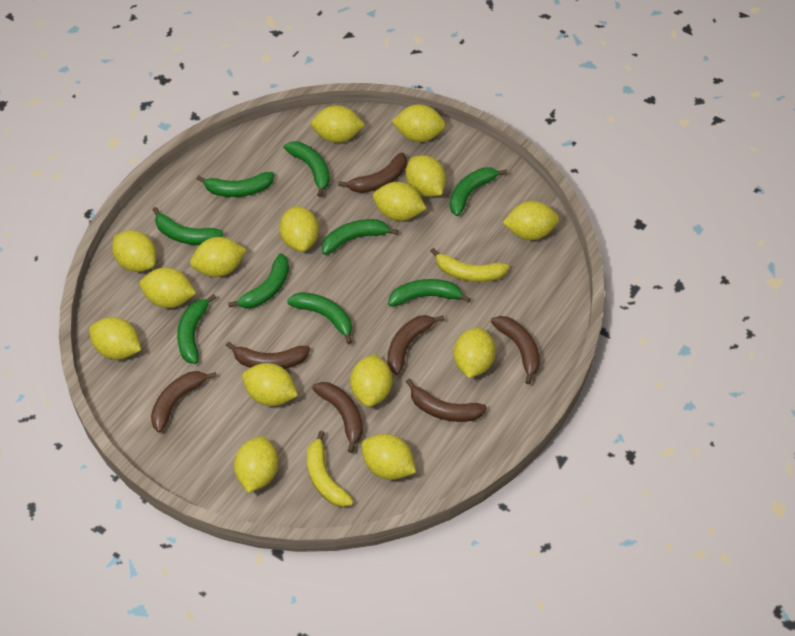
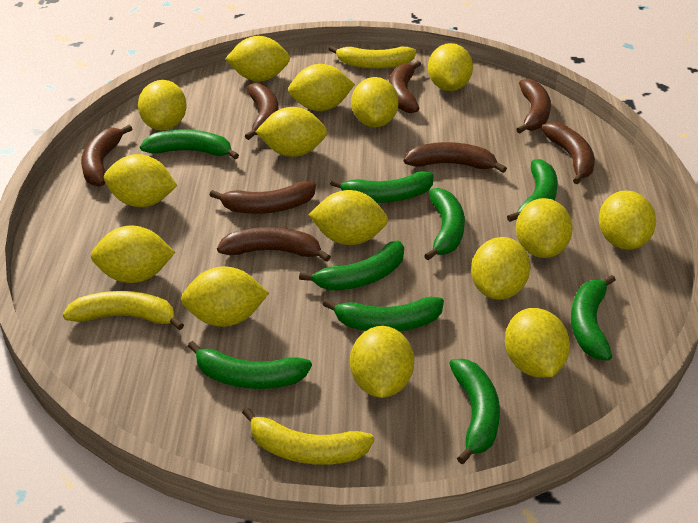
brown banana: 7 -> 8
yellow banana: 2 -> 3

